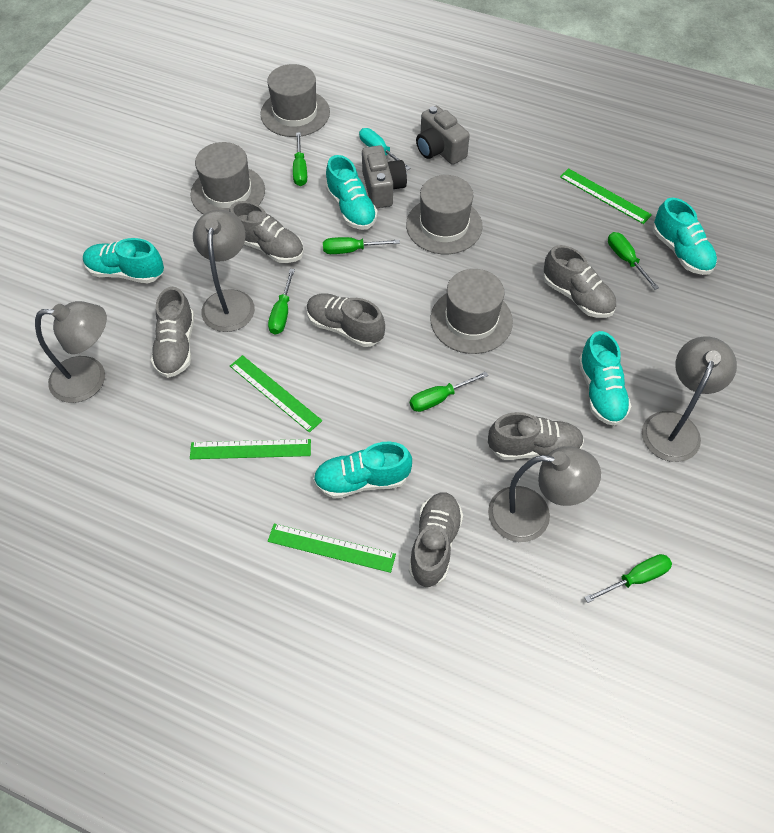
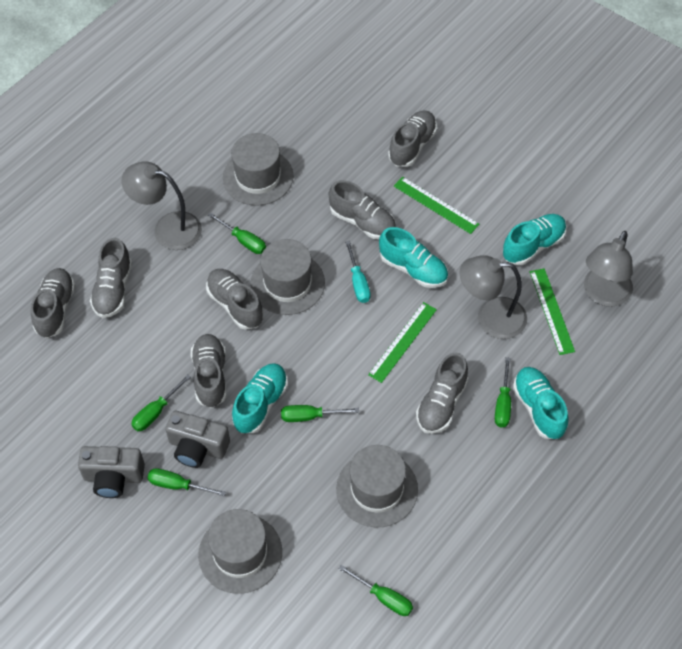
green ruler: 4 -> 3
grey lamp: 4 -> 3
grey shoe: 6 -> 7
turquoise shoe: 5 -> 4

